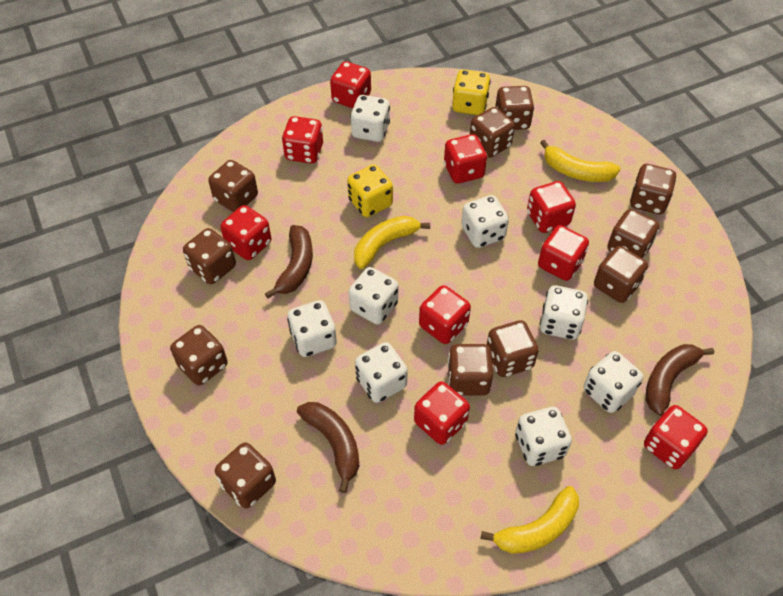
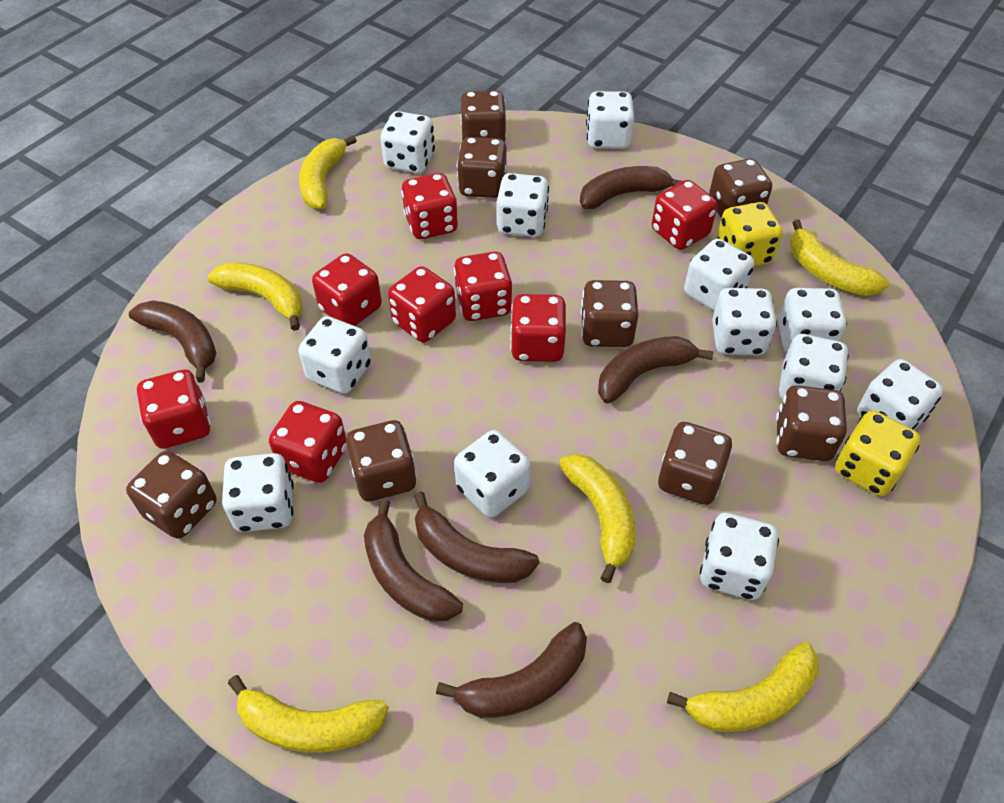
brown banana: 3 -> 6
brown dice: 11 -> 8
red dice: 9 -> 8
white dice: 8 -> 12
yellow banana: 3 -> 6

